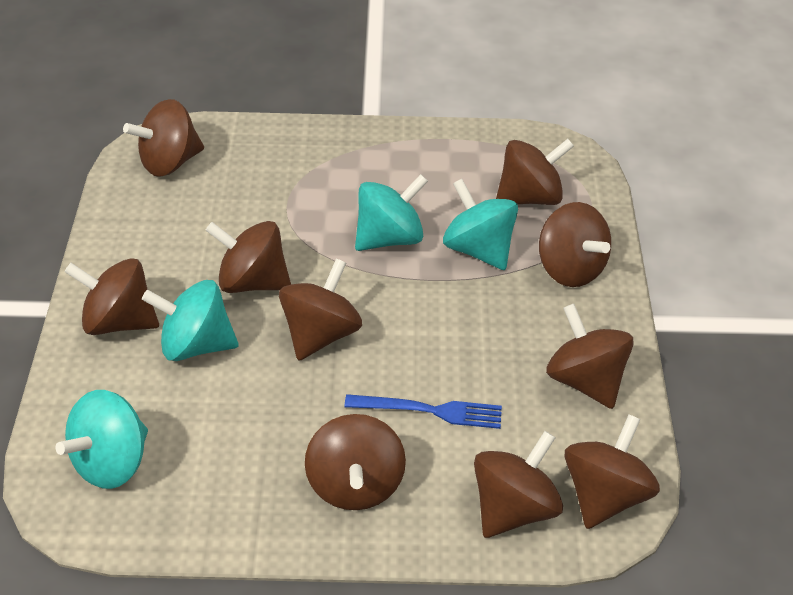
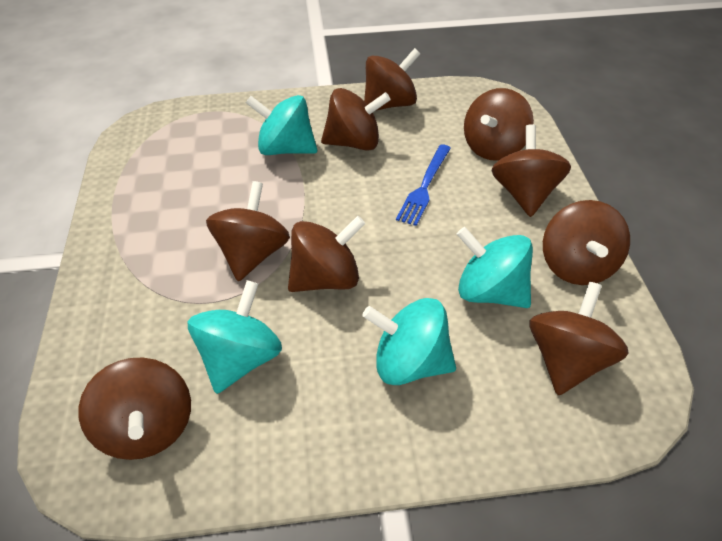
brown spinning top: 10 -> 9

